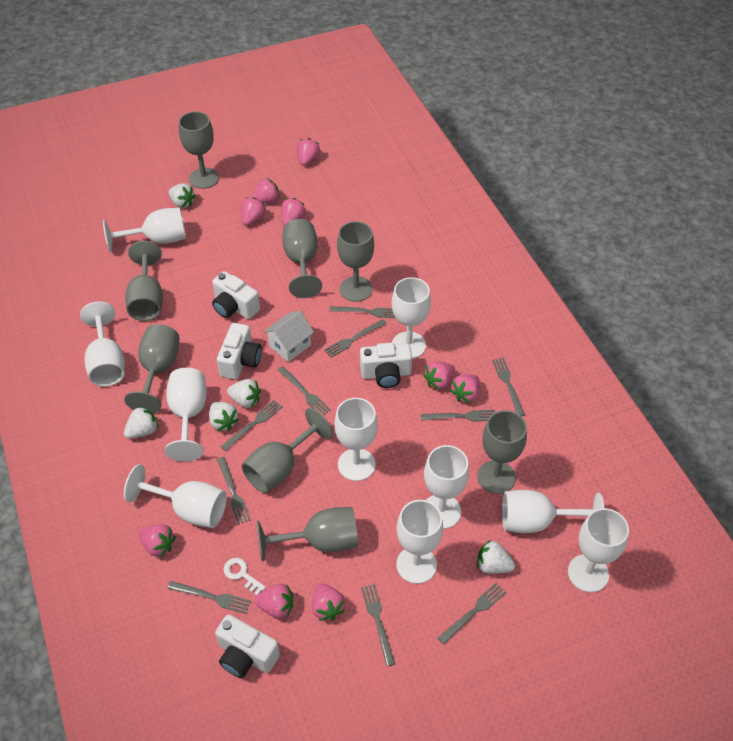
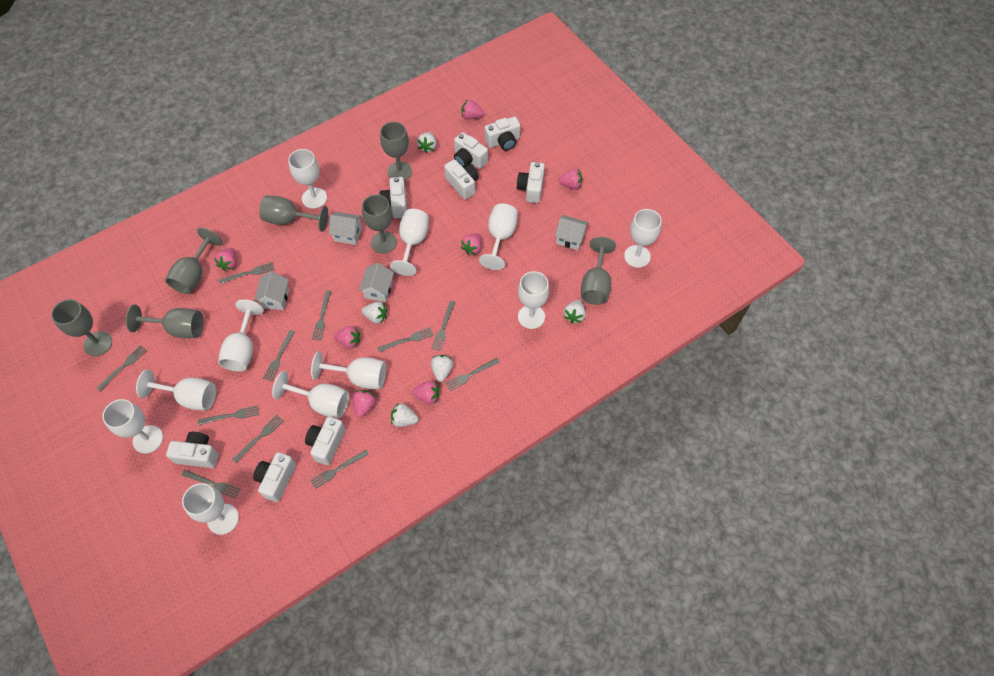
grey fork: 10 -> 11
grey goblet: 8 -> 7
pink strawberry: 9 -> 7
white camera: 4 -> 8
white goblet: 10 -> 11
white house: 1 -> 4
white key: 1 -> 0

